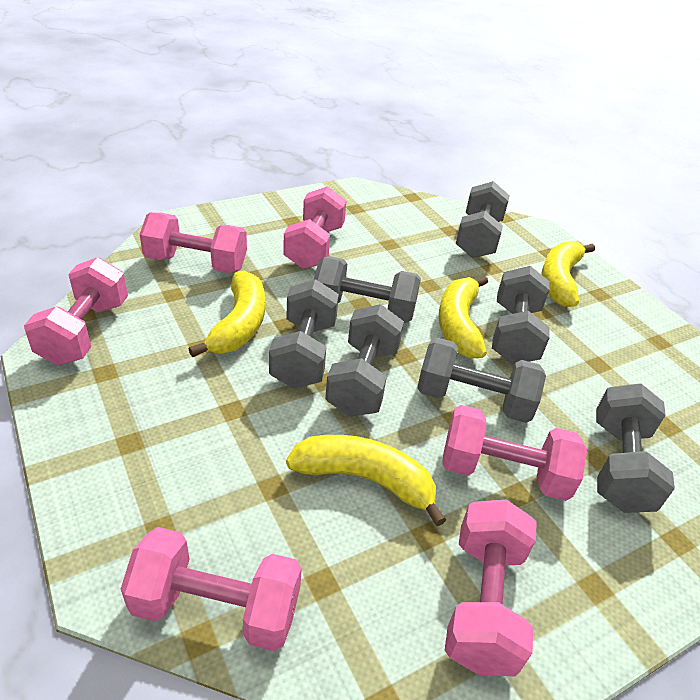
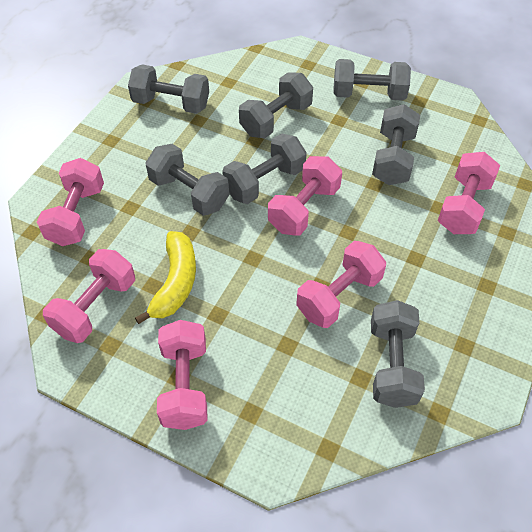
yellow banana: 4 -> 1

